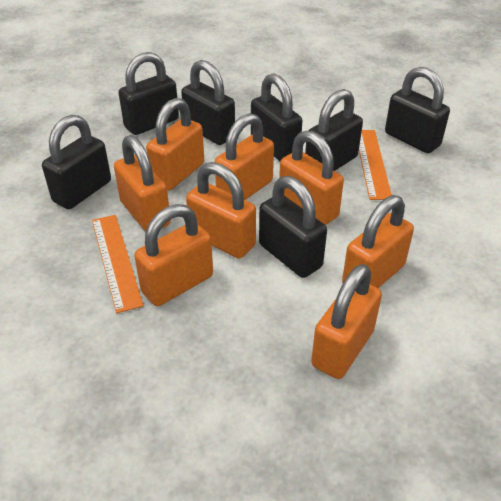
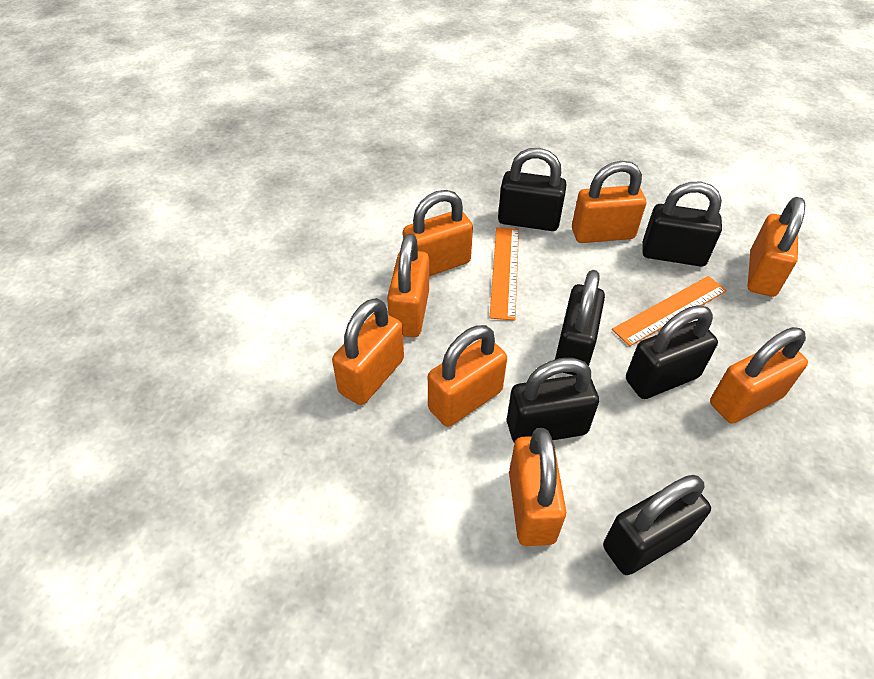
black padlock: 7 -> 6

